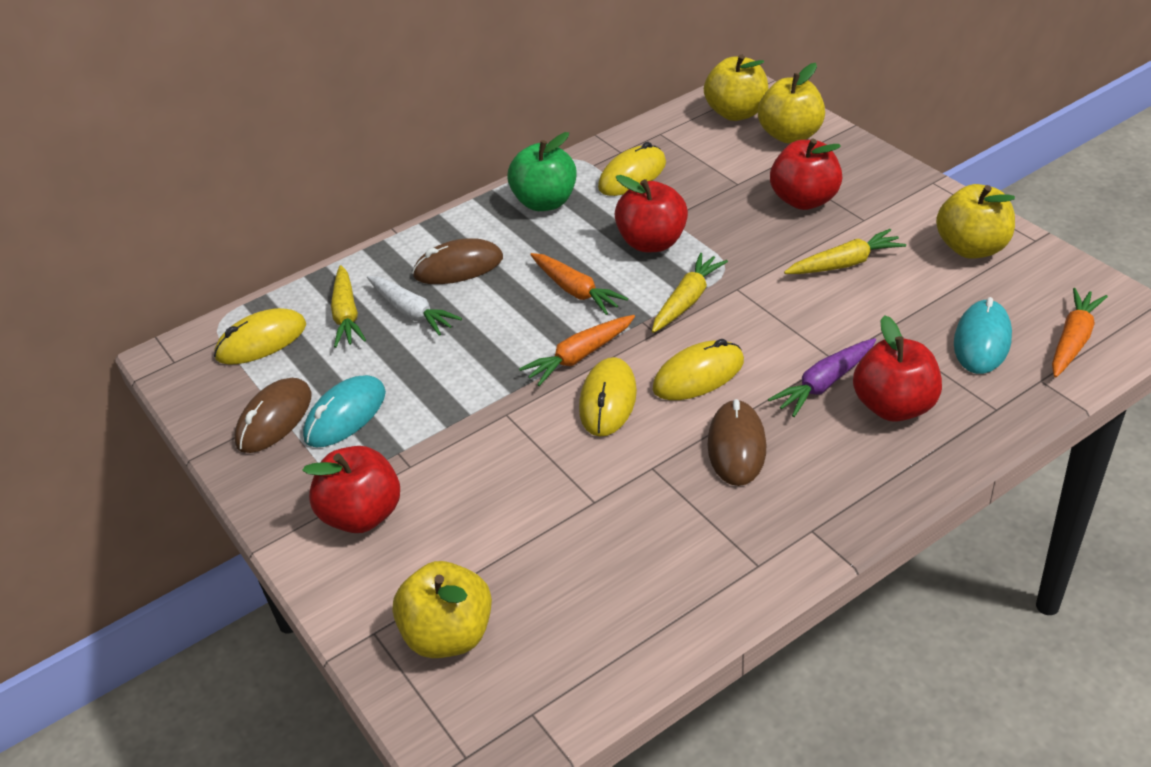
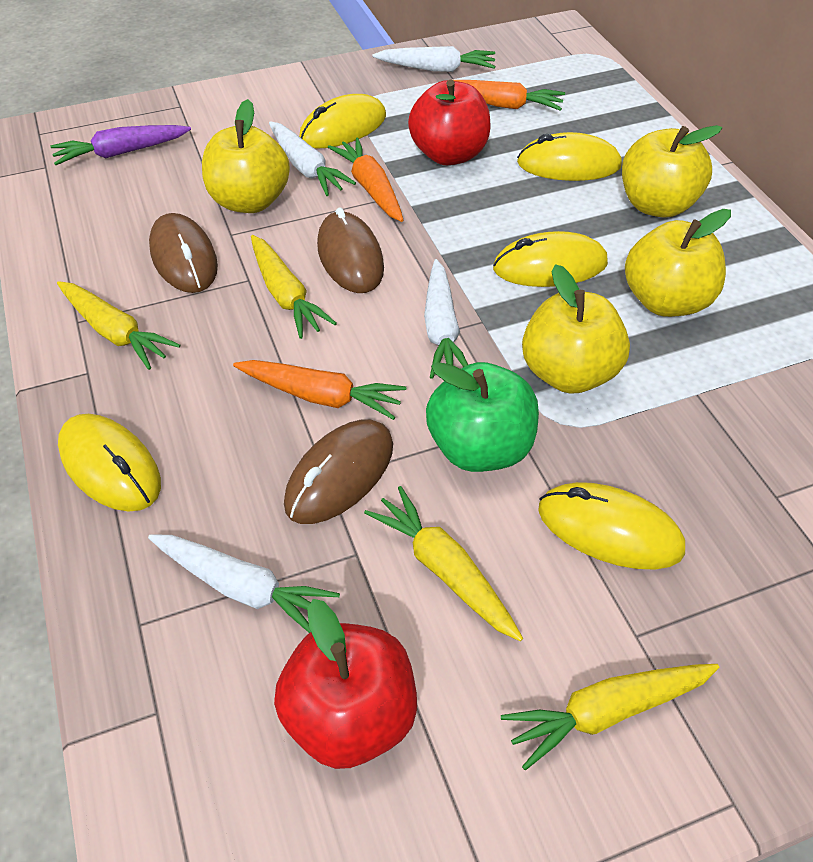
red apple: 4 -> 2
turquoise mouse: 2 -> 0
white carrot: 1 -> 4
yellow carrot: 3 -> 4
yellow mouse: 4 -> 5

